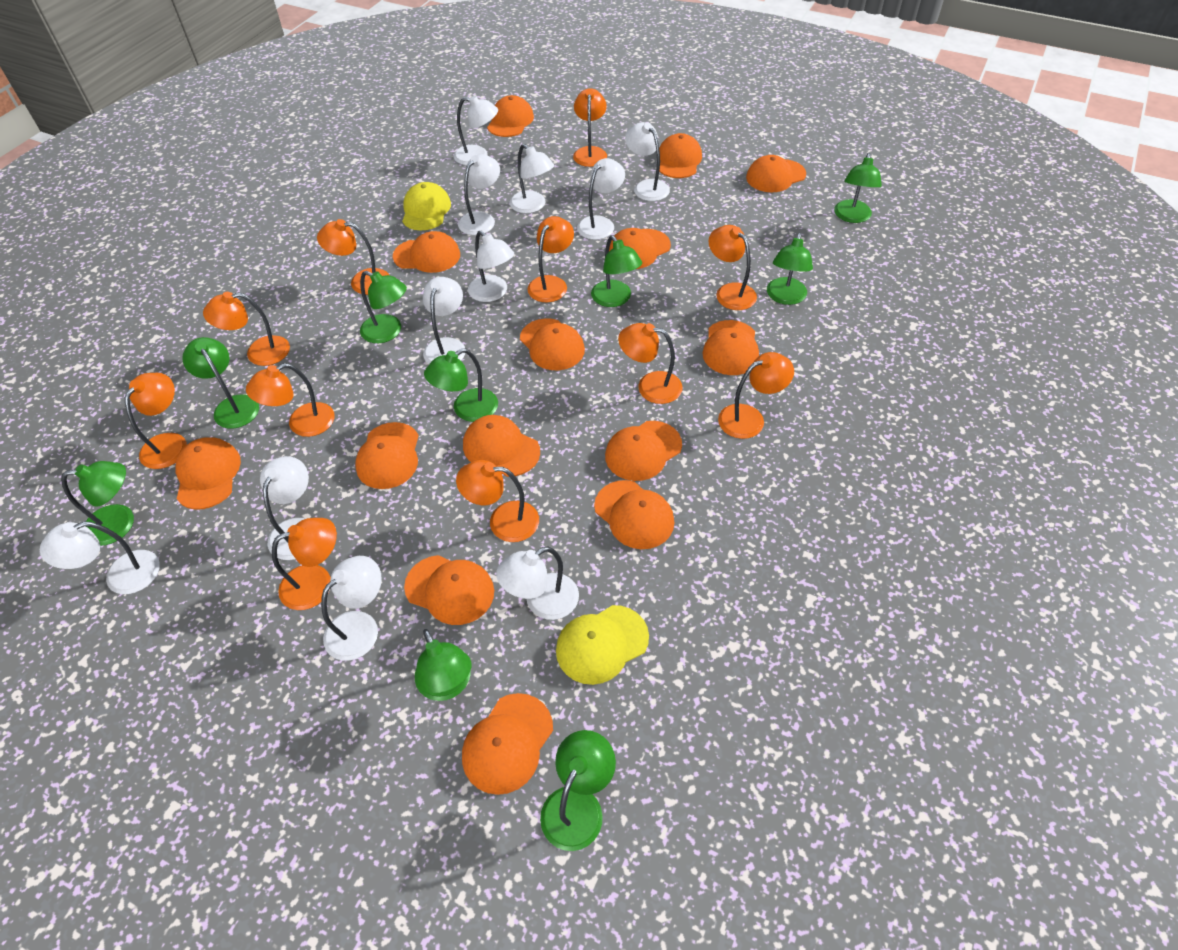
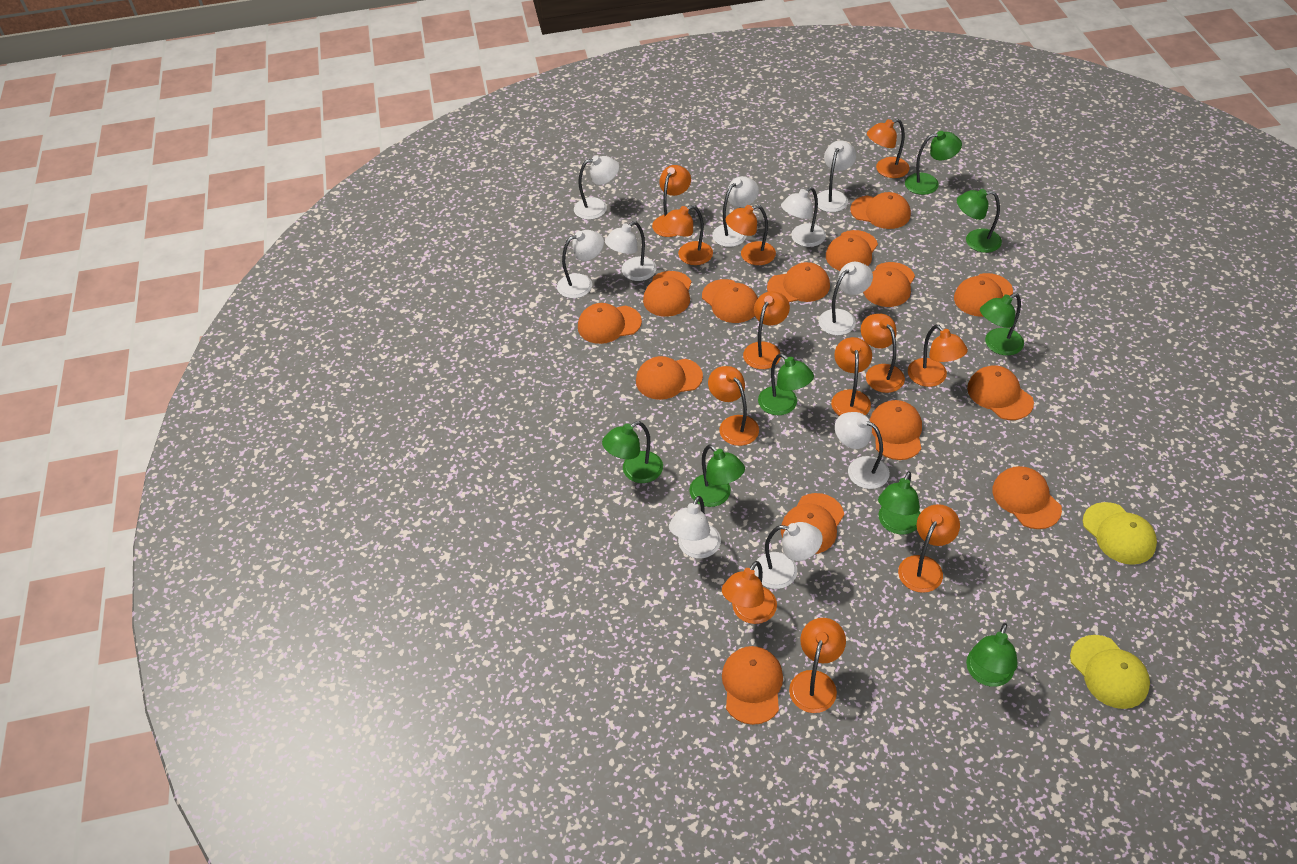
green lamp: 9 -> 8
orange lamp: 11 -> 12
white lamp: 11 -> 10

